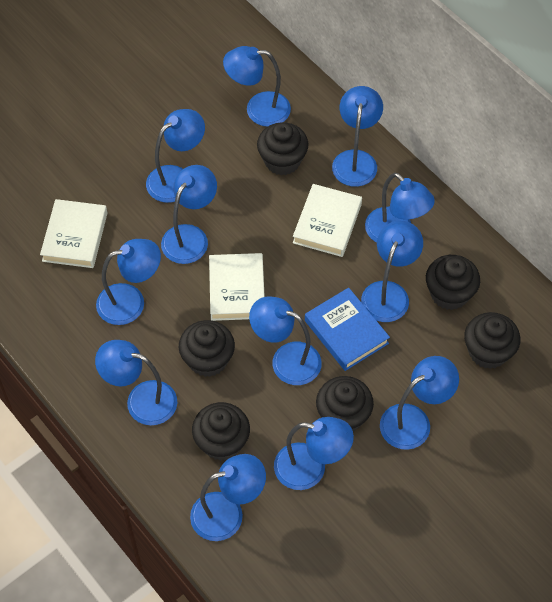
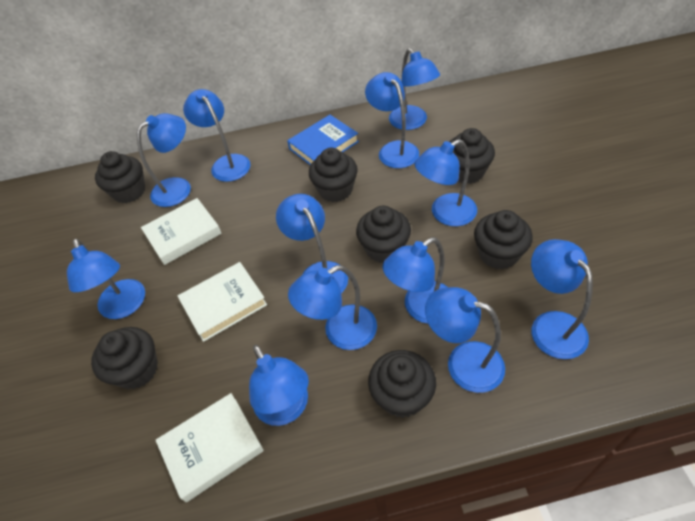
black cupcake: 6 -> 7

